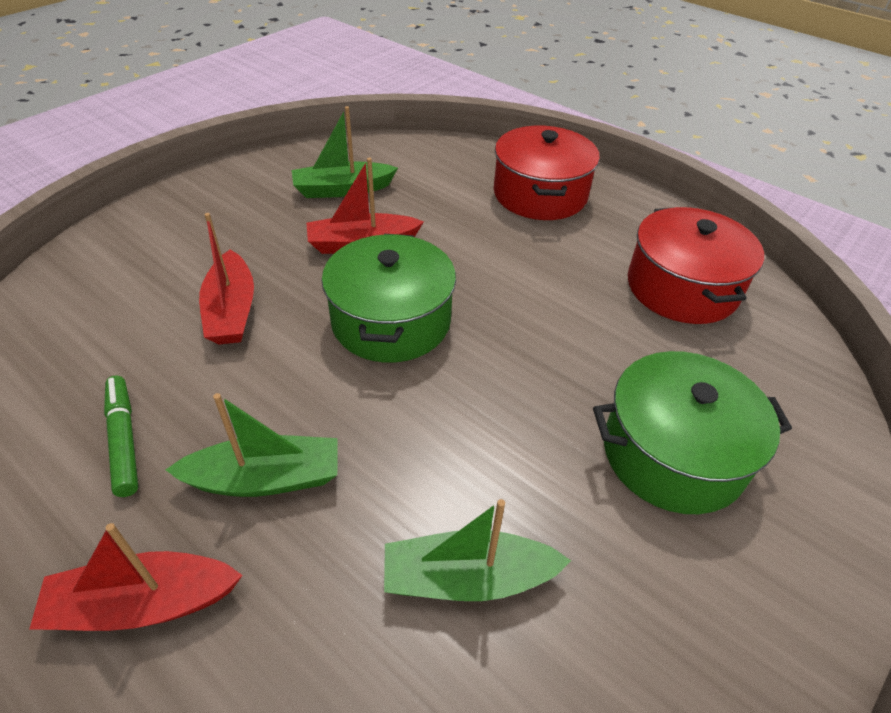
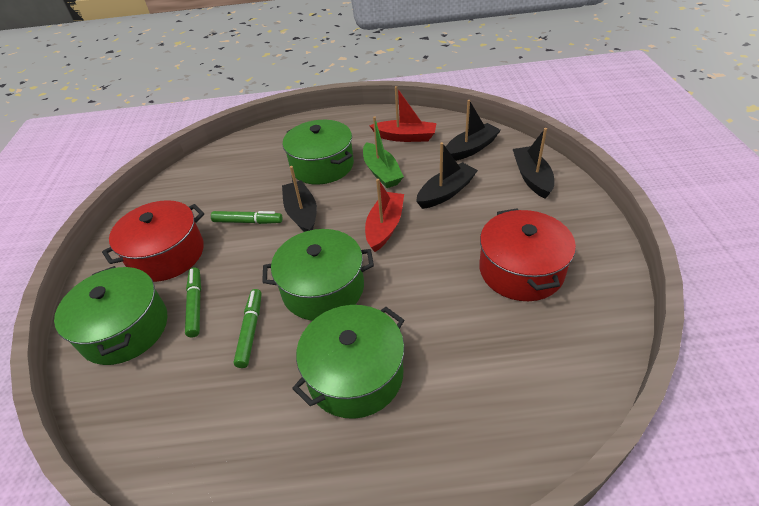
black boat: 0 -> 4
green boat: 3 -> 1
green marker: 1 -> 3
green pot: 2 -> 4
red boat: 3 -> 2

